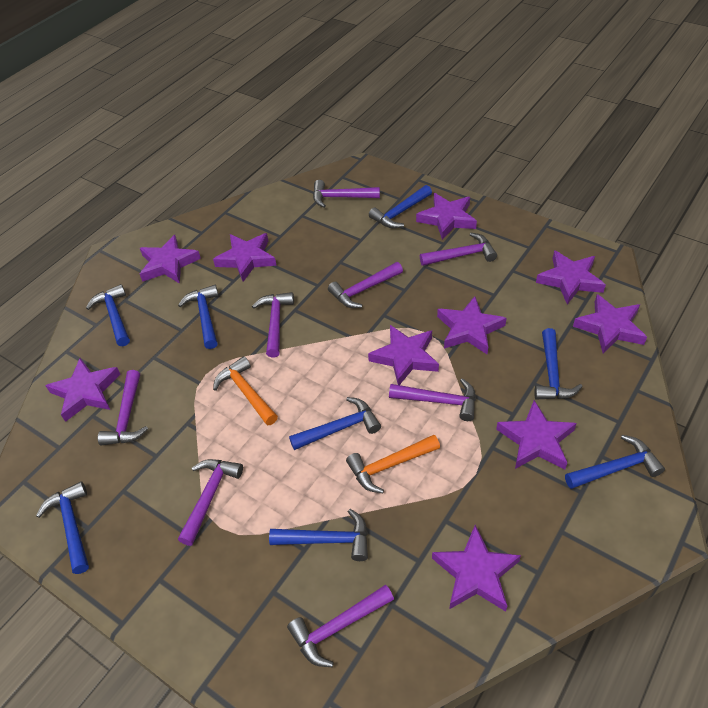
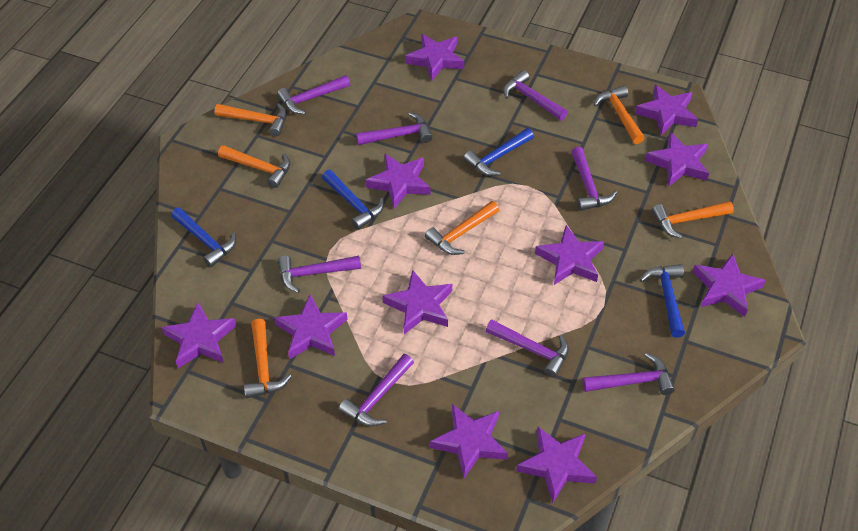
blue hammer: 8 -> 4
orange hammer: 2 -> 6
purple star: 10 -> 11

